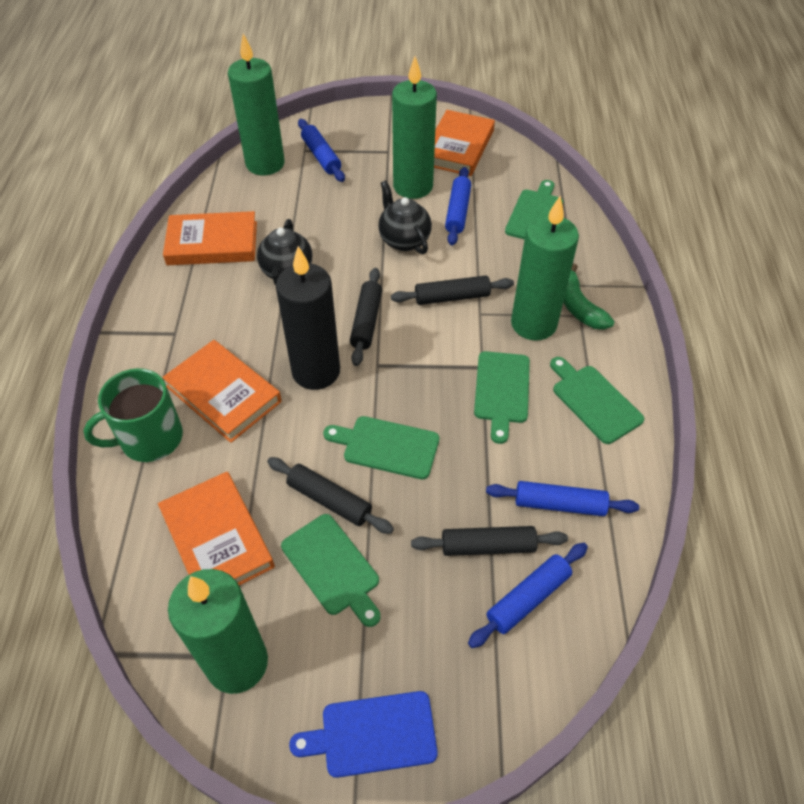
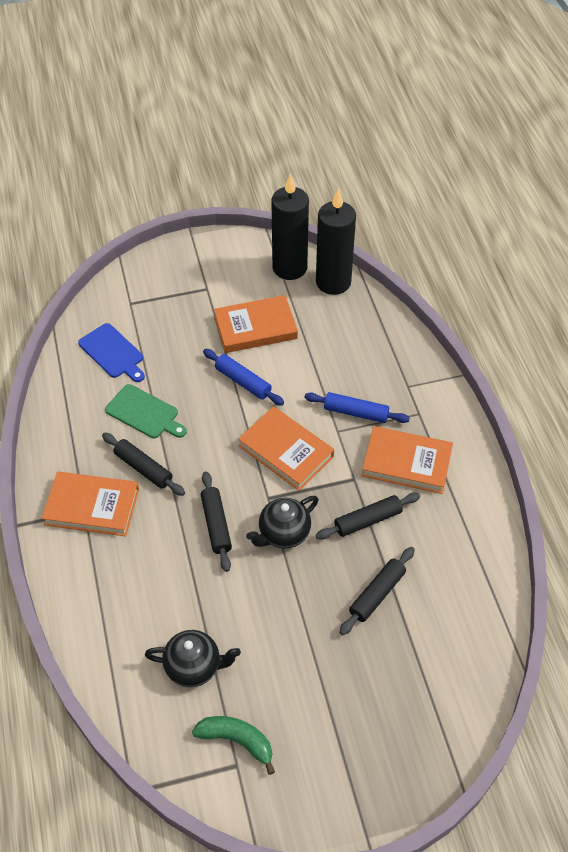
black candle: 1 -> 2
blue rolling pin: 4 -> 2
green candle: 4 -> 0
green cutting board: 5 -> 1
green mug: 1 -> 0

